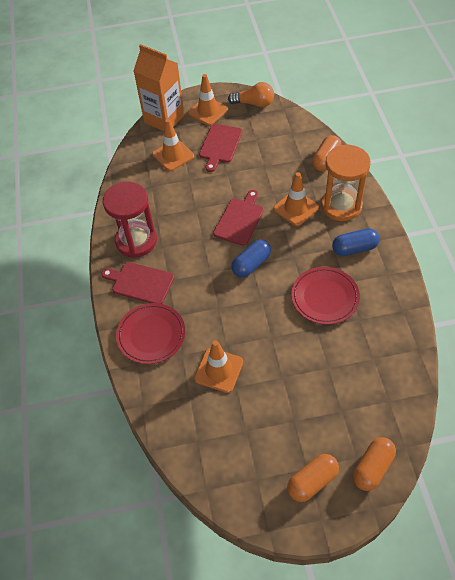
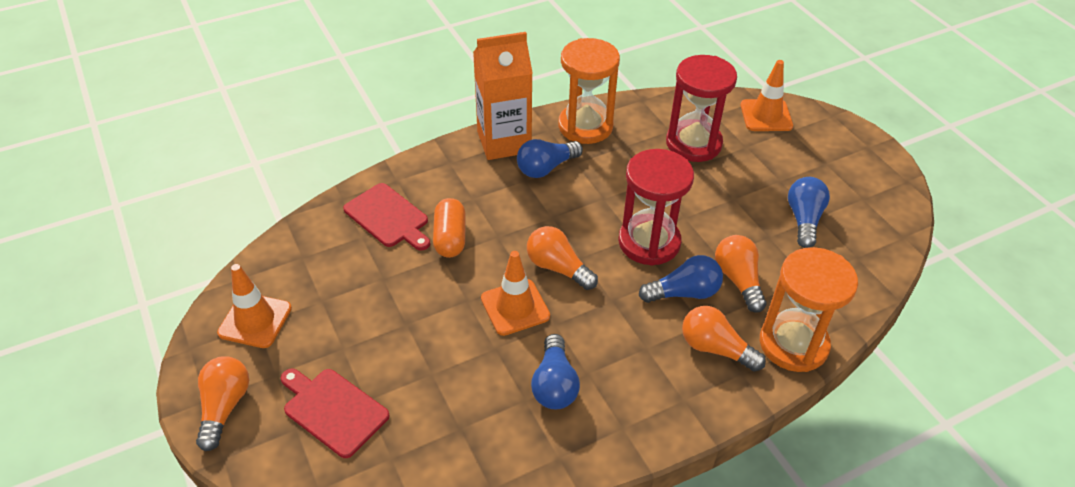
blue capsule: 2 -> 0
blue light bulb: 0 -> 4
orange capsule: 3 -> 1
orange hourglass: 1 -> 2
orange light bulb: 1 -> 4
orange traffic cone: 4 -> 3
red cutting board: 3 -> 2
red hourglass: 1 -> 2
red plate: 2 -> 0

